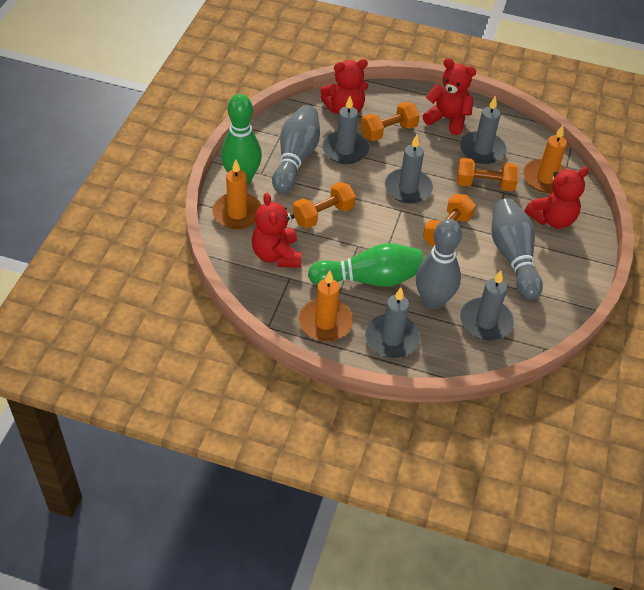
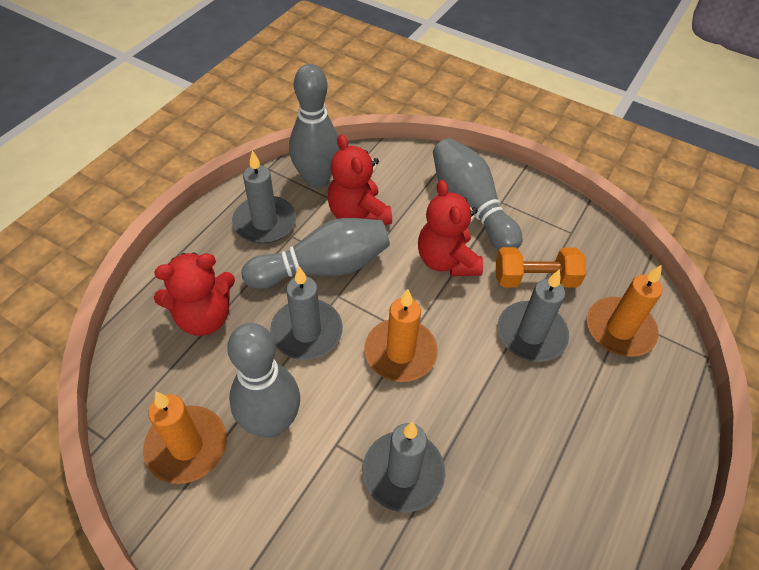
green bowling pin: 2 -> 0
grey bowling pin: 3 -> 4
grey candle: 5 -> 4
orange dumbbell: 4 -> 1
red teddy bear: 4 -> 3

